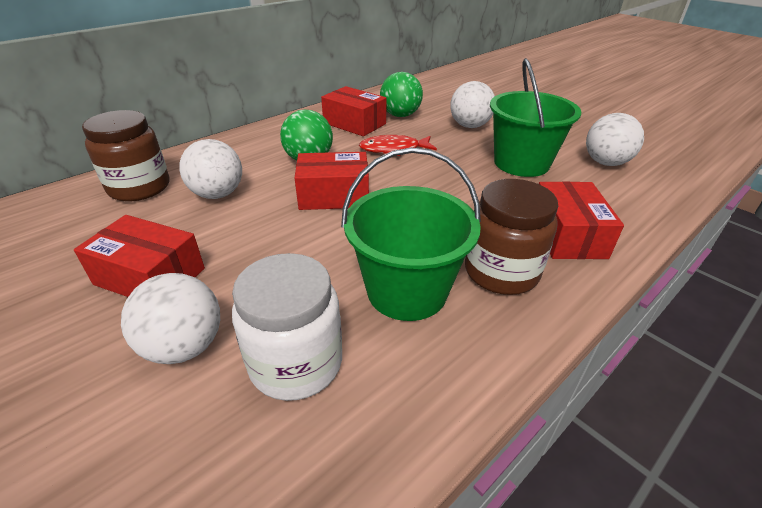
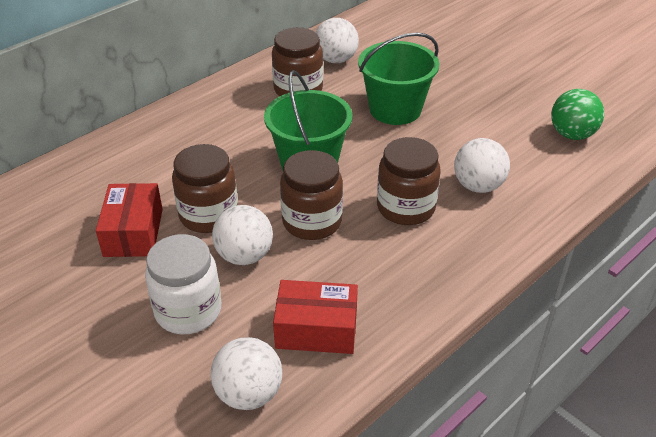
brown jar: 2 -> 4
green ball: 2 -> 1
red box: 4 -> 2
red fish: 1 -> 0

